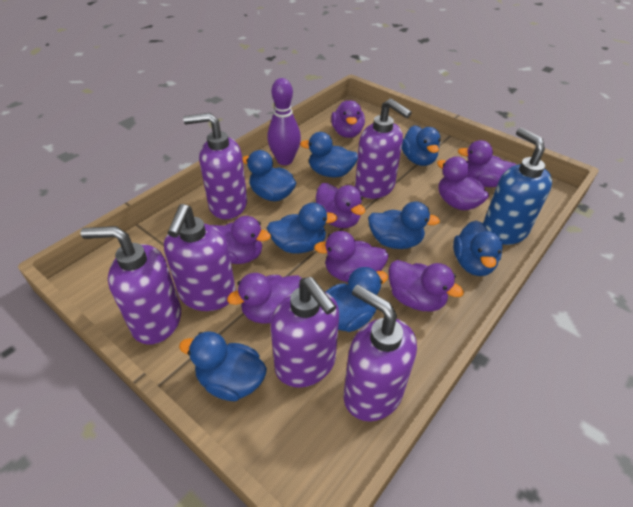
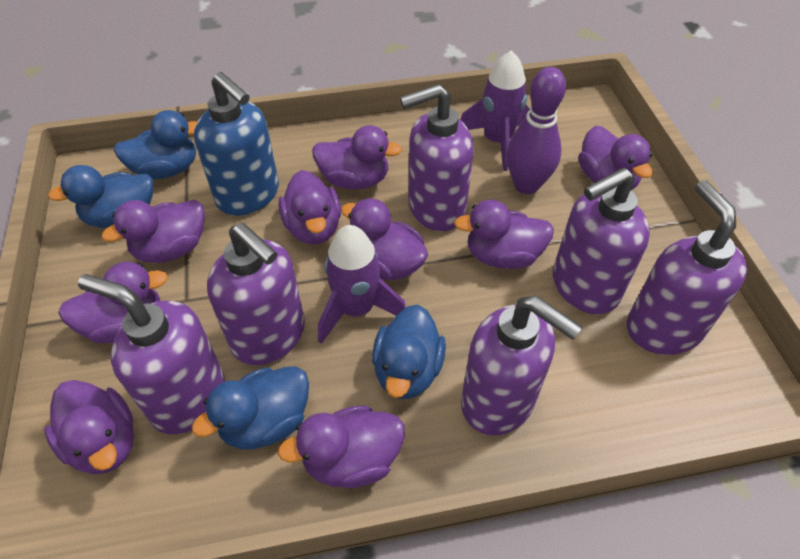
blue duck: 8 -> 4
purple duck: 8 -> 9
purple rocket: 0 -> 2

